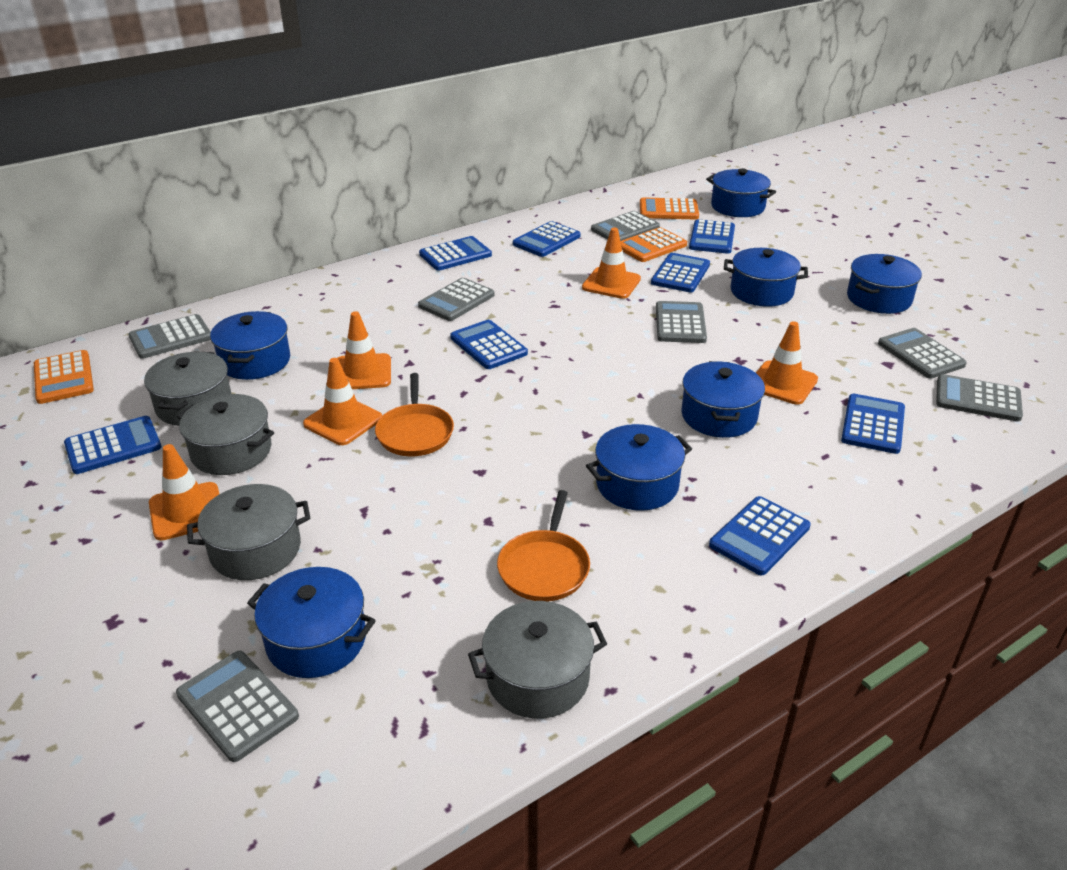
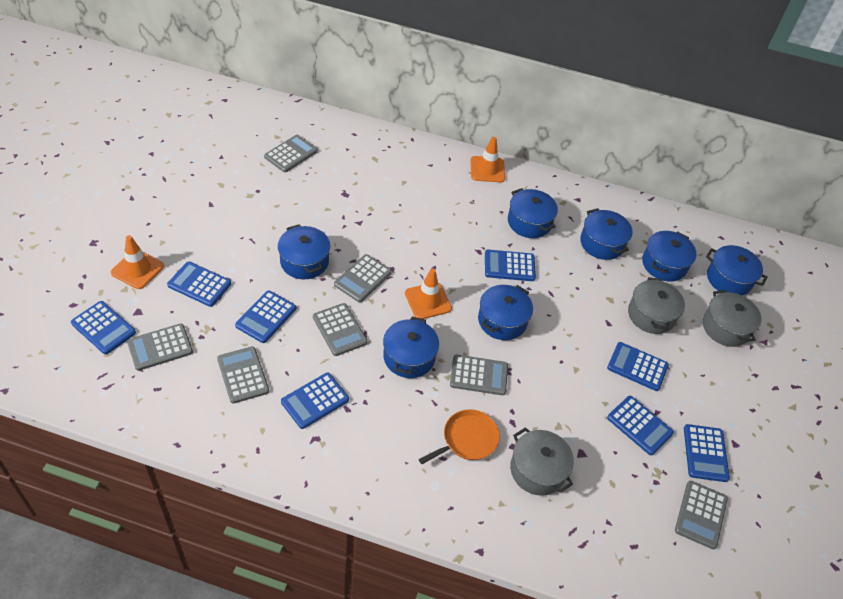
grey pot: 4 -> 3
orange calculator: 3 -> 0
orange pan: 2 -> 1
orange traffic cone: 5 -> 3

